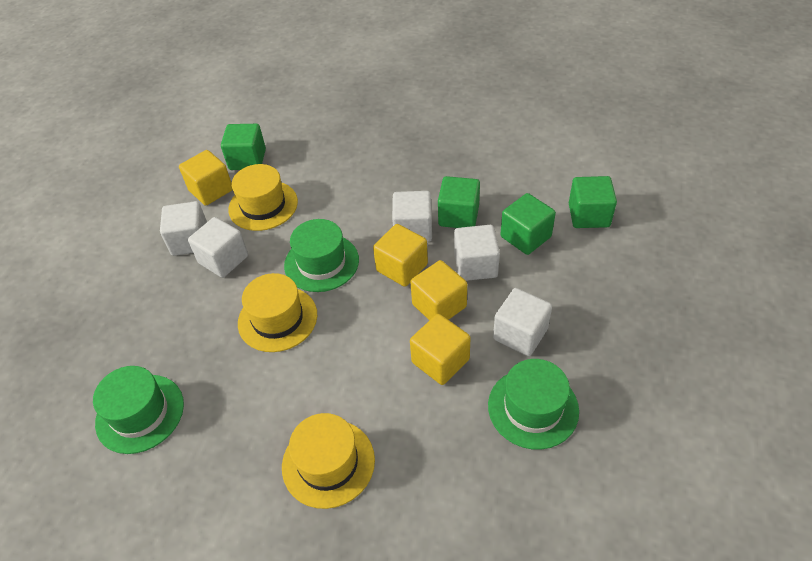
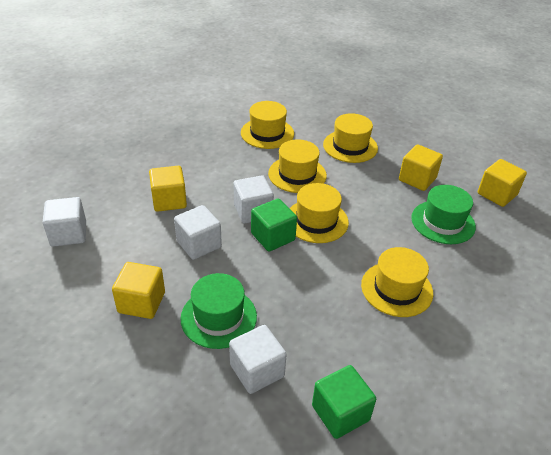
green cube: 4 -> 2
green hat: 3 -> 2
white cube: 5 -> 4
yellow hat: 3 -> 5

